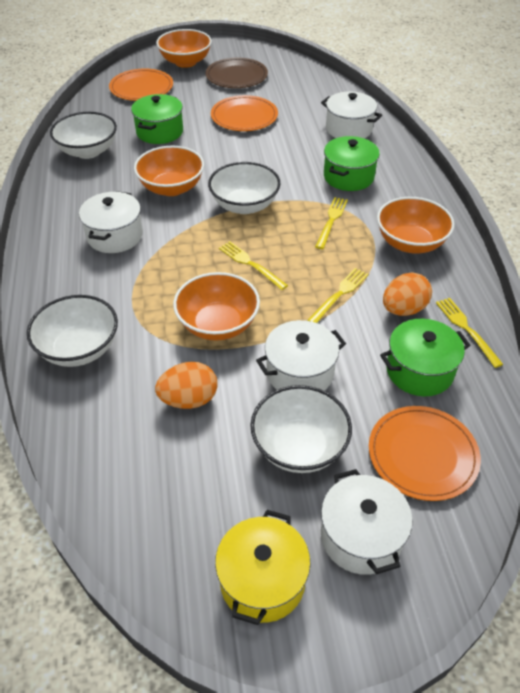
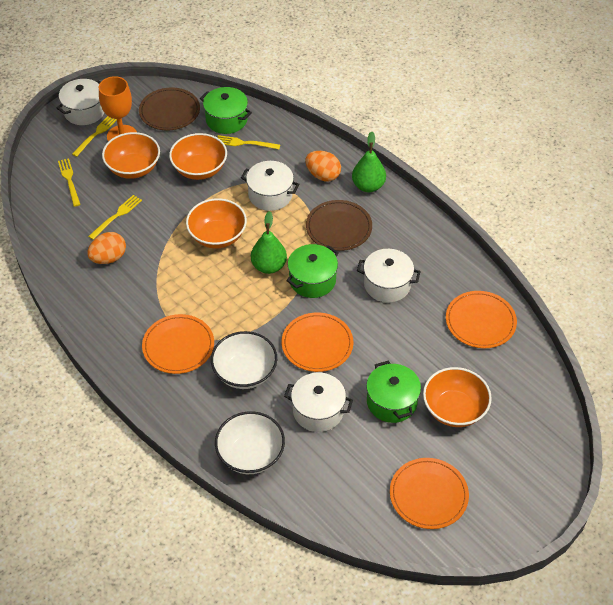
brown plate: 1 -> 2
green pear: 0 -> 2
orange goblet: 0 -> 1
orange plate: 3 -> 4
white bowl: 4 -> 2
yellow pot: 1 -> 0

